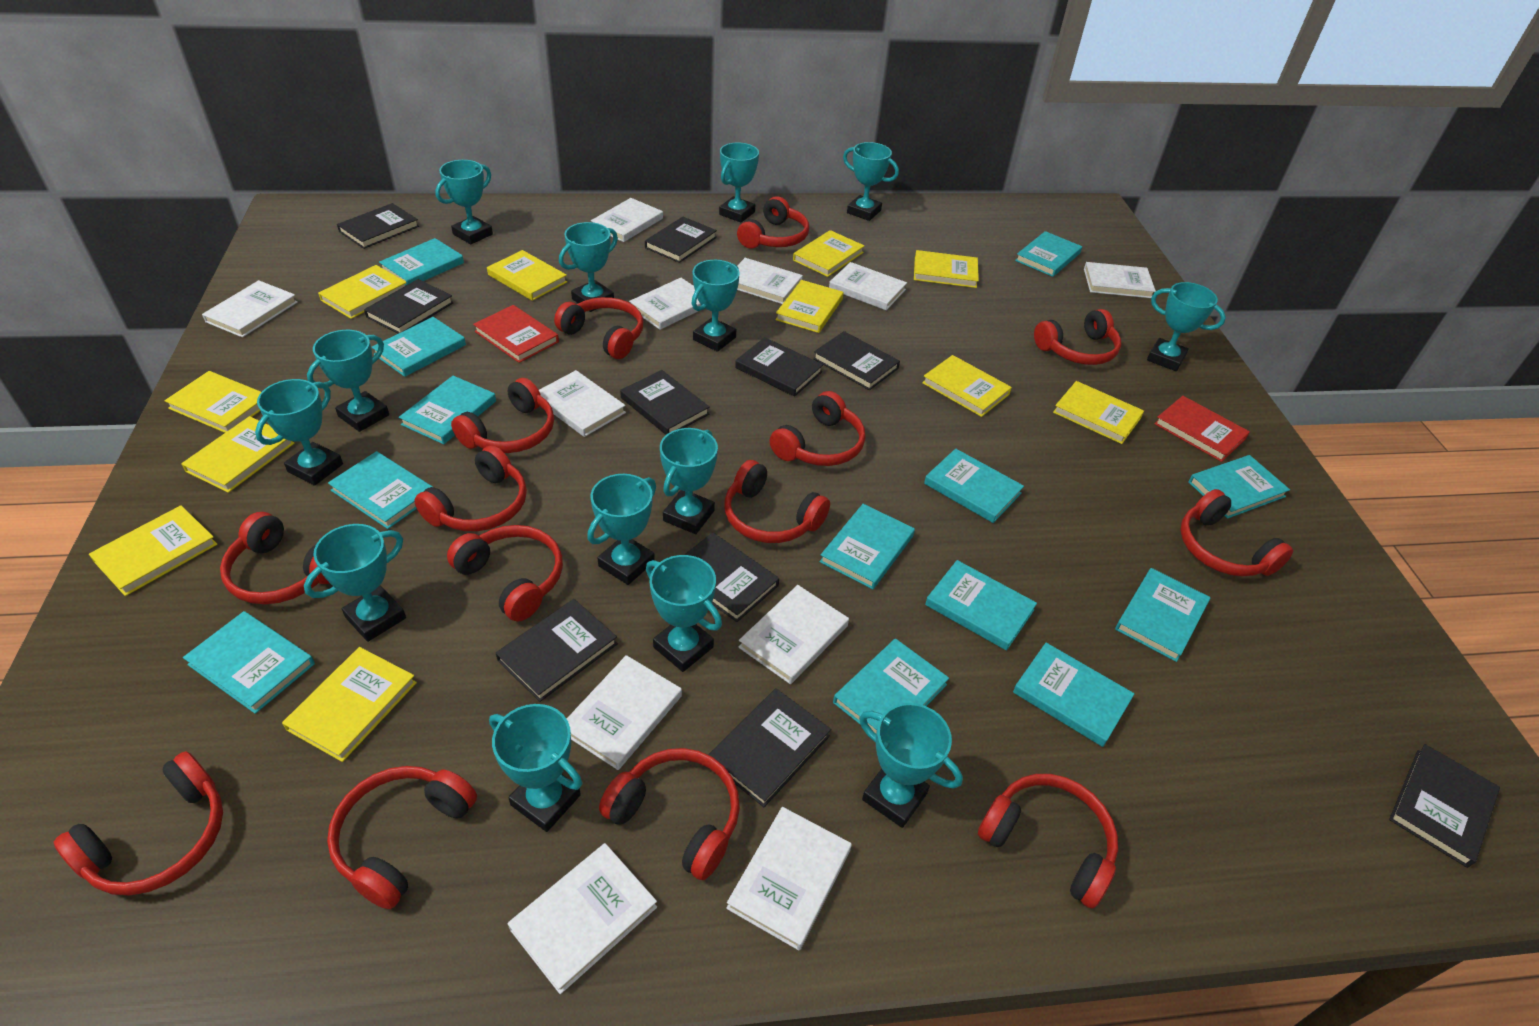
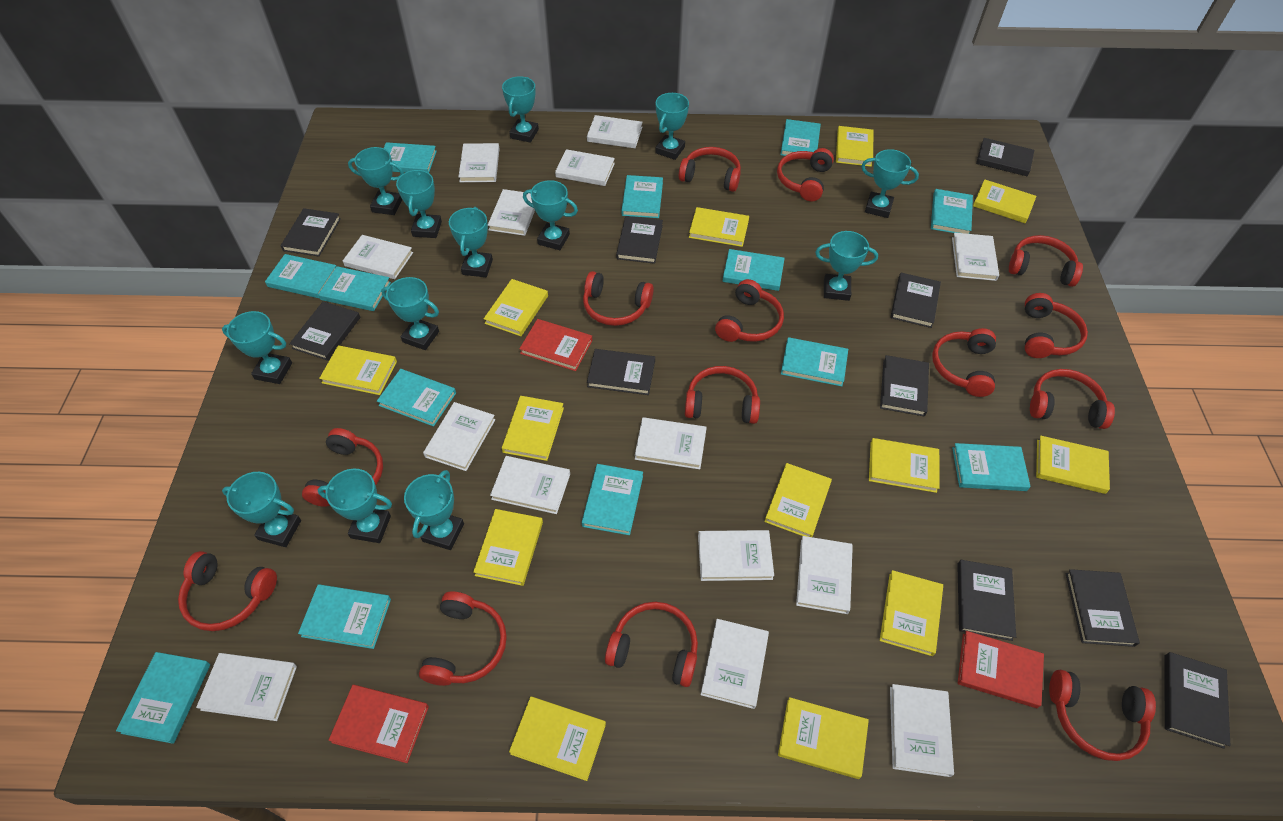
red book: 2 -> 3
turquoise trophy: 14 -> 13
white book: 11 -> 14
yellow book: 11 -> 13

